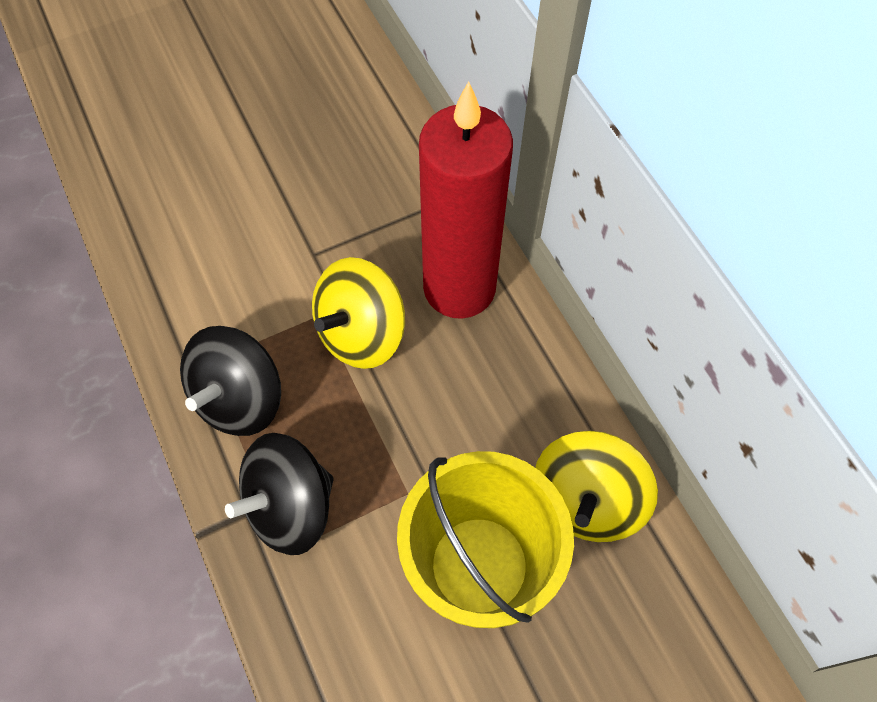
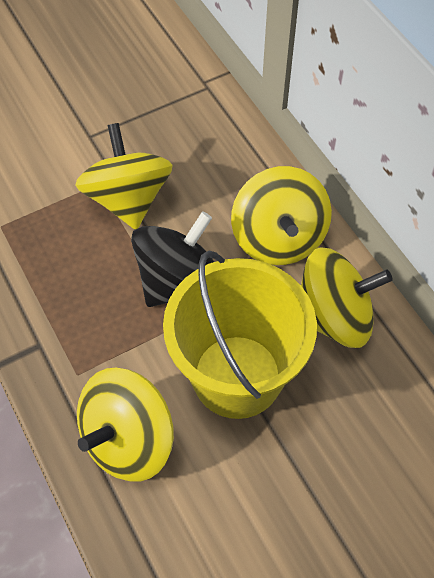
black spinning top: 2 -> 1
red candle: 1 -> 0
yellow spinning top: 2 -> 4

